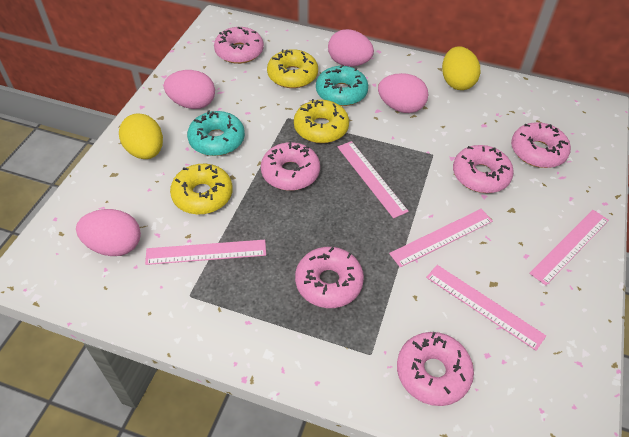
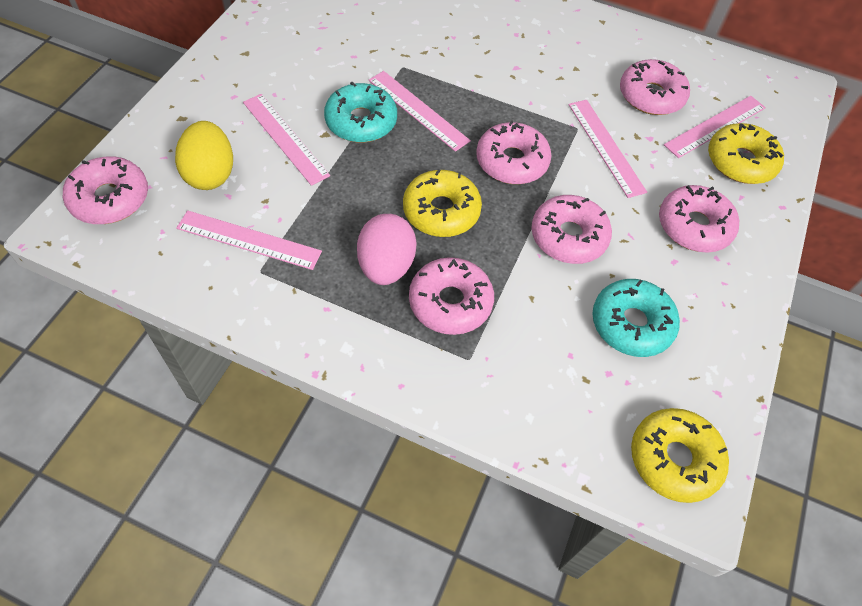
pink egg: 4 -> 1
yellow egg: 2 -> 1

